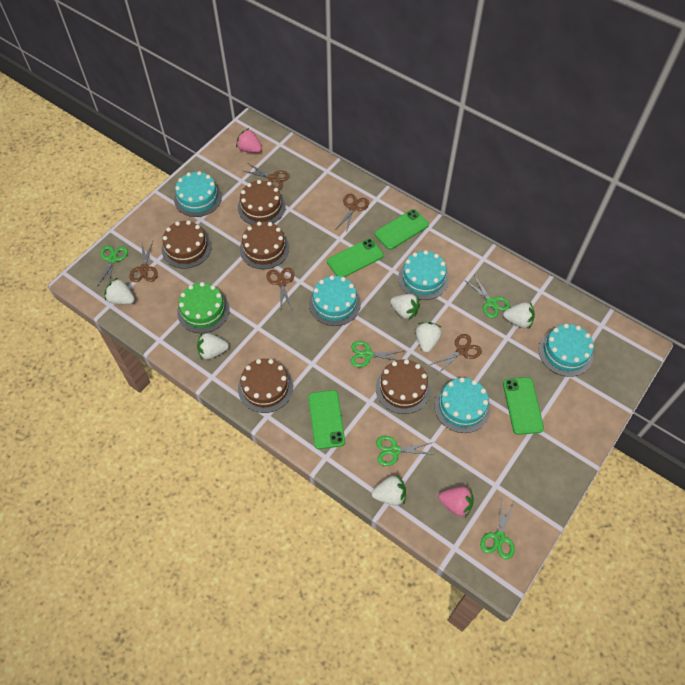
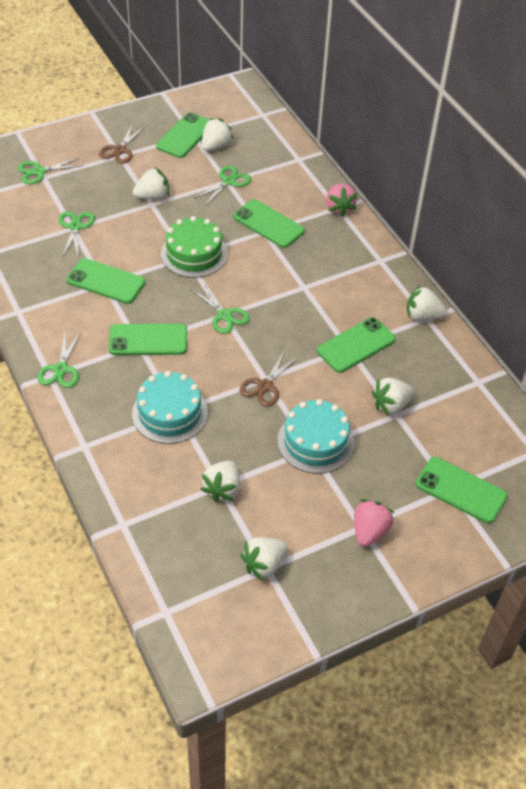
brown cake: 5 -> 0
brown scissors: 5 -> 2
green phone: 4 -> 6
turquoise cake: 5 -> 2

